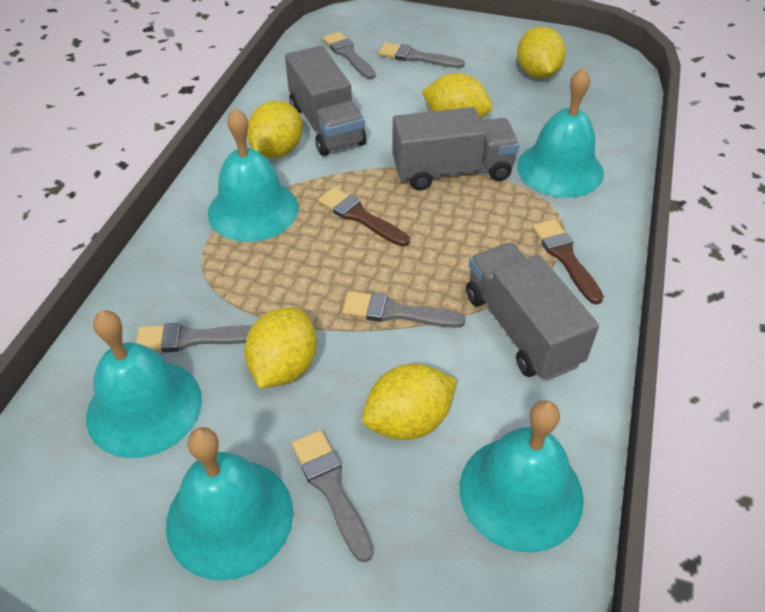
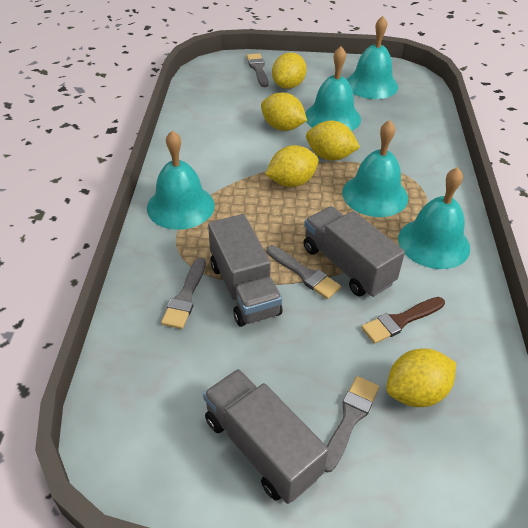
brown brush: 2 -> 1
grey brush: 5 -> 4

